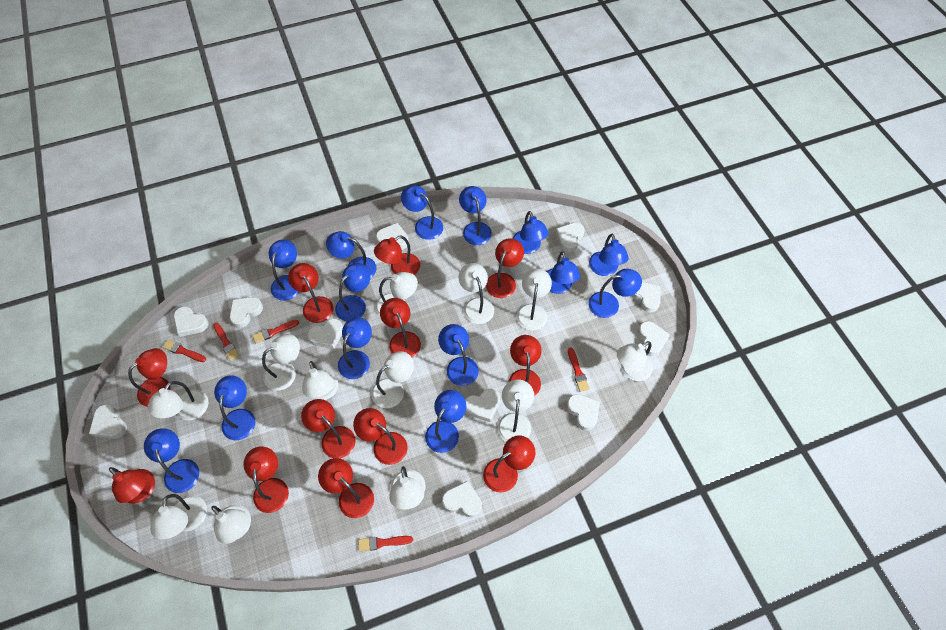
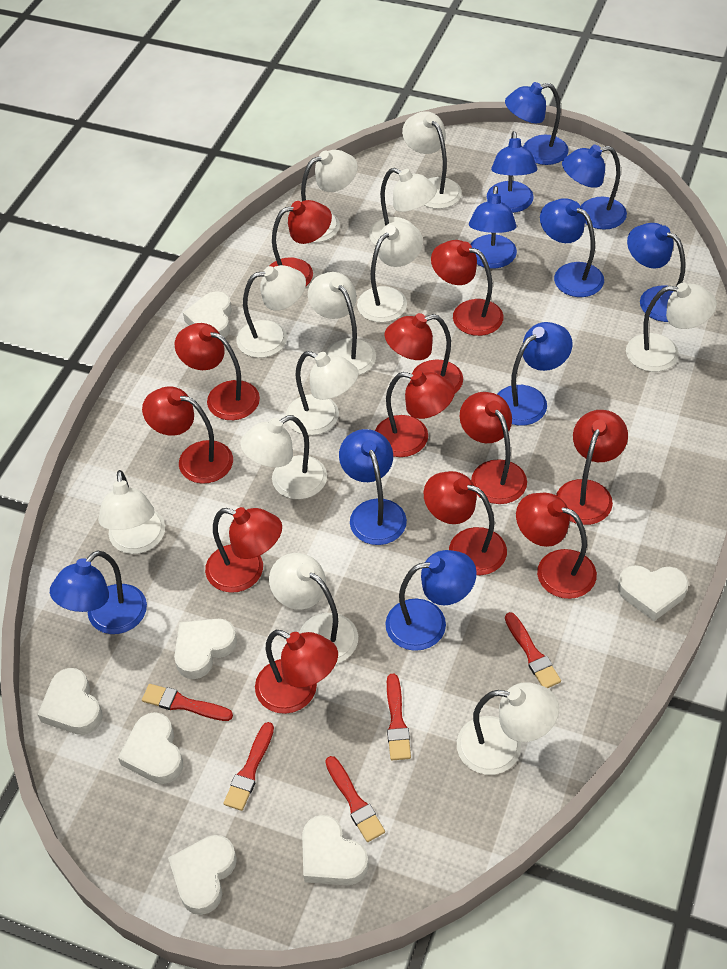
blue lamp: 14 -> 10
white heart: 11 -> 7

